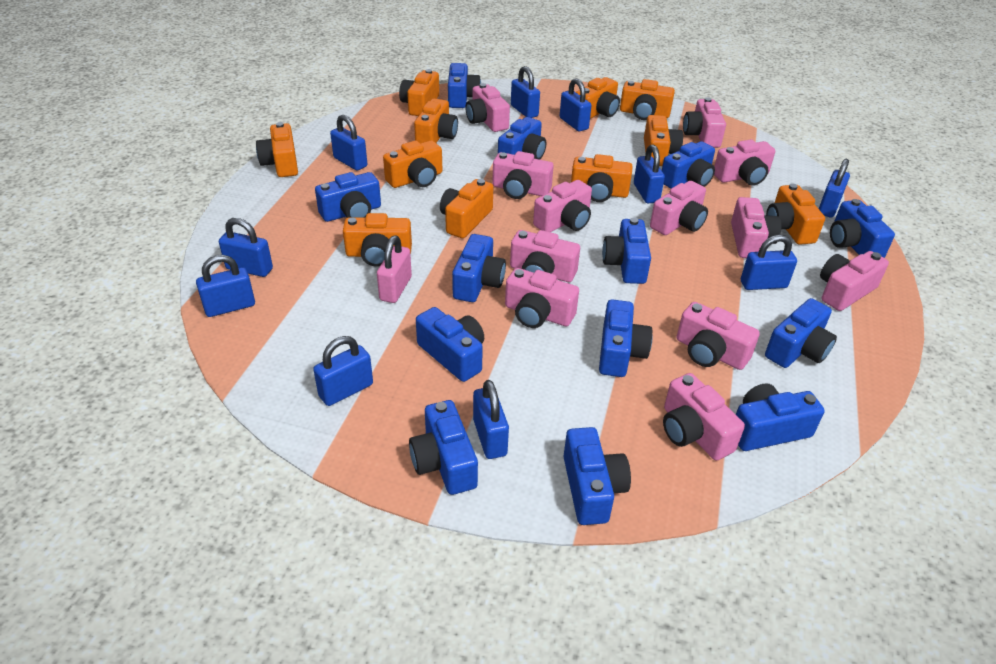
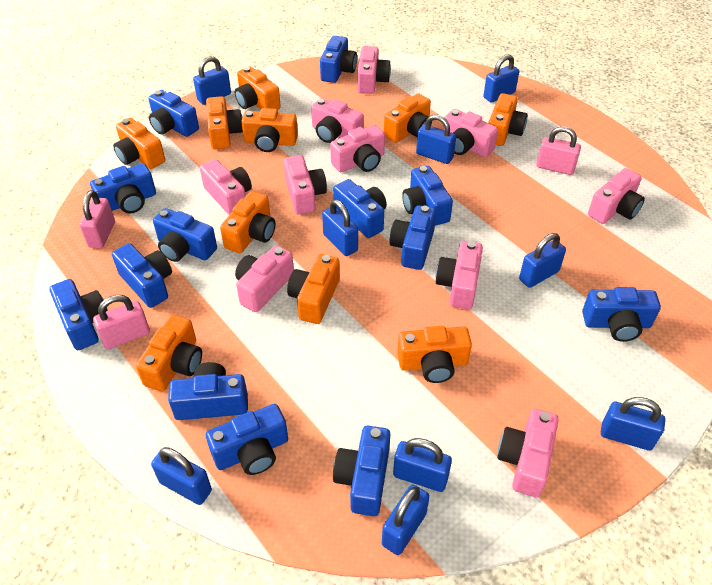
blue padlock: 10 -> 9
orange camera: 11 -> 10
pink camera: 12 -> 10
pink padlock: 1 -> 3

